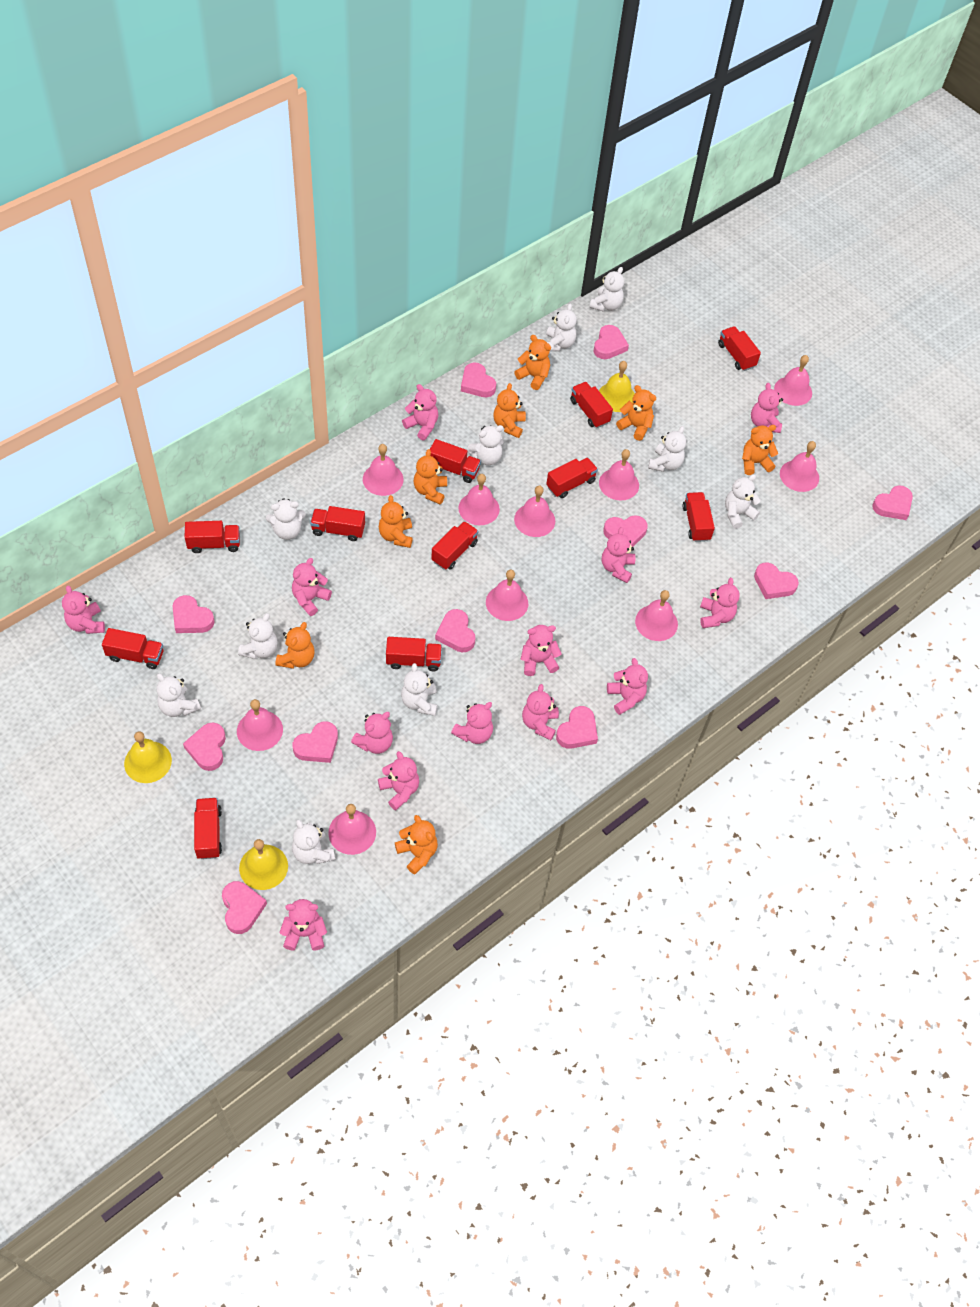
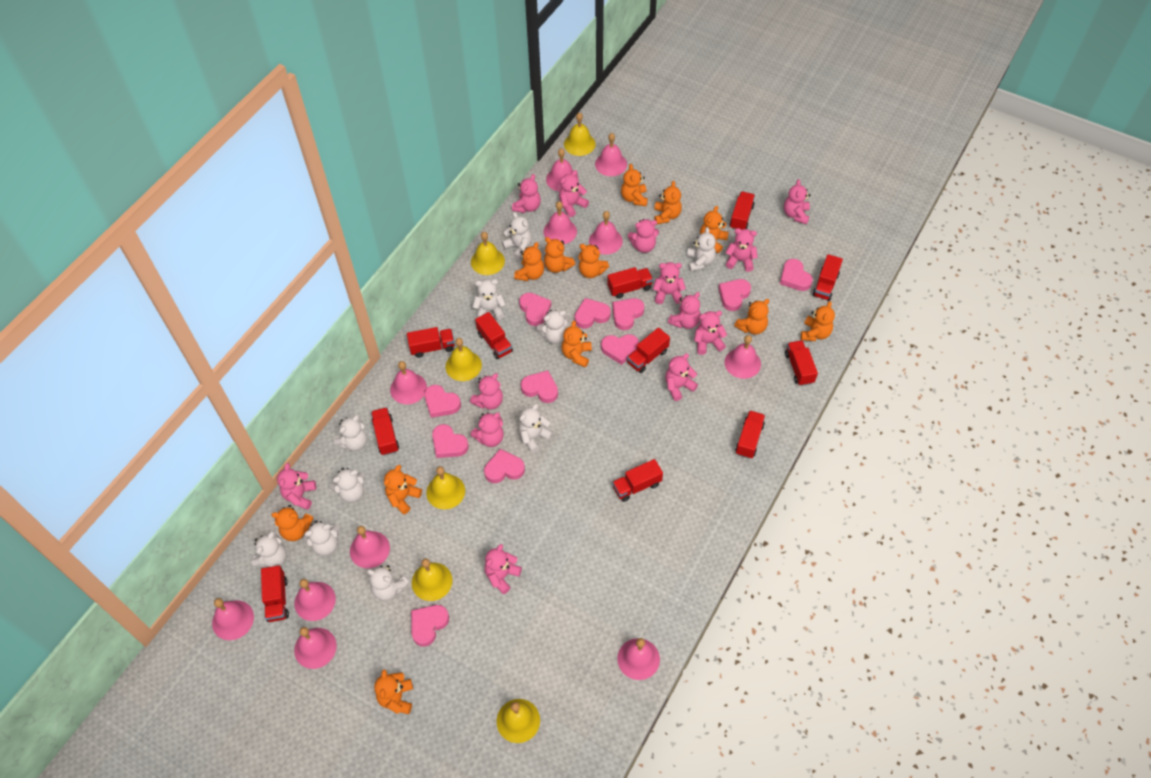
orange teddy bear: 8 -> 12
pink bell: 10 -> 11
yellow bell: 3 -> 6

